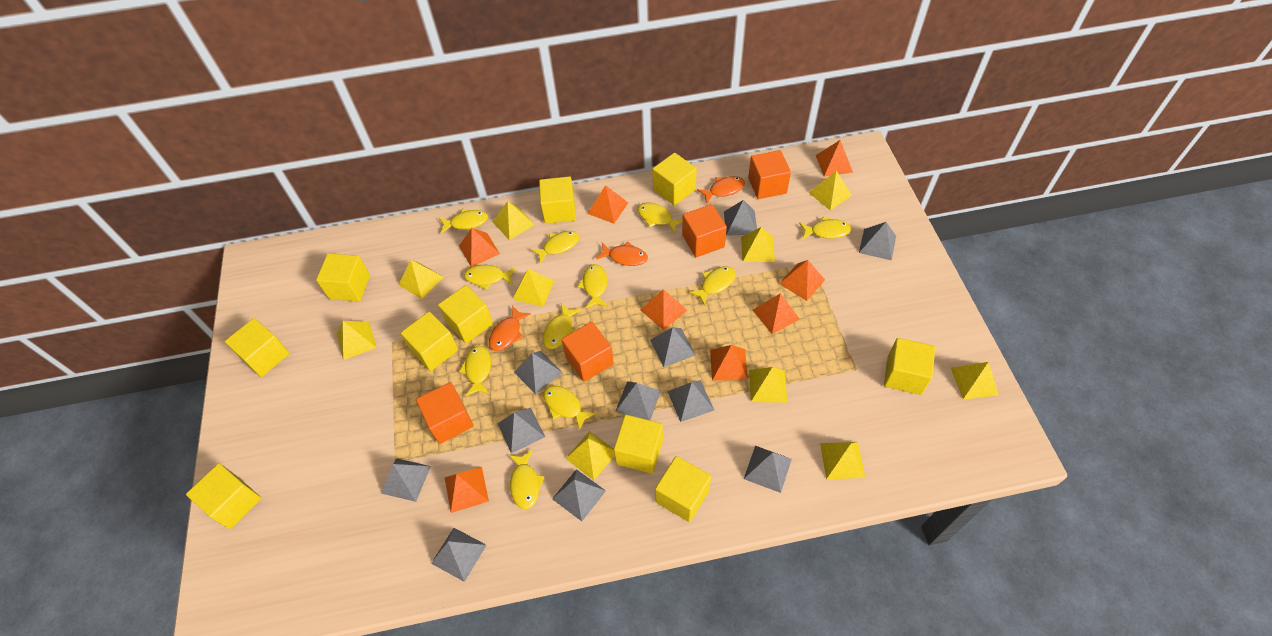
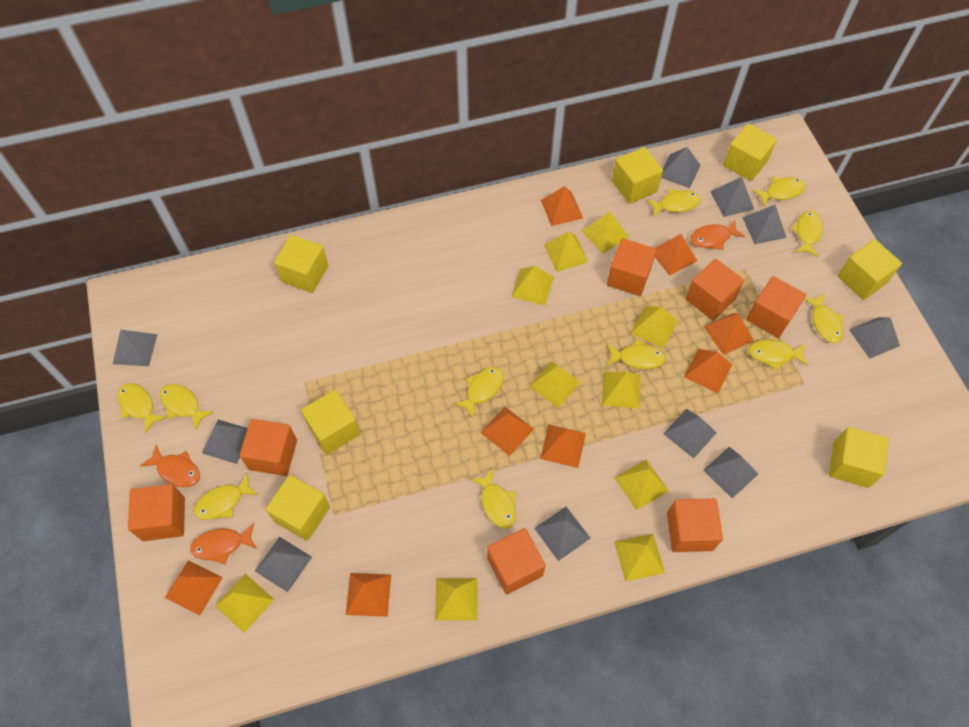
grey pyramid: 11 -> 10
orange cube: 4 -> 7
yellow cube: 10 -> 7

